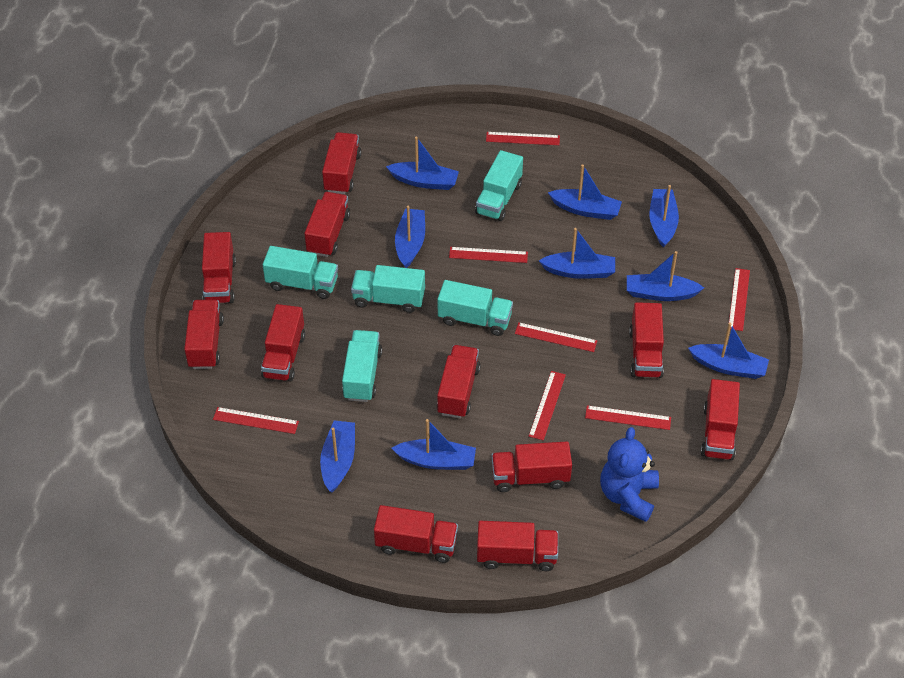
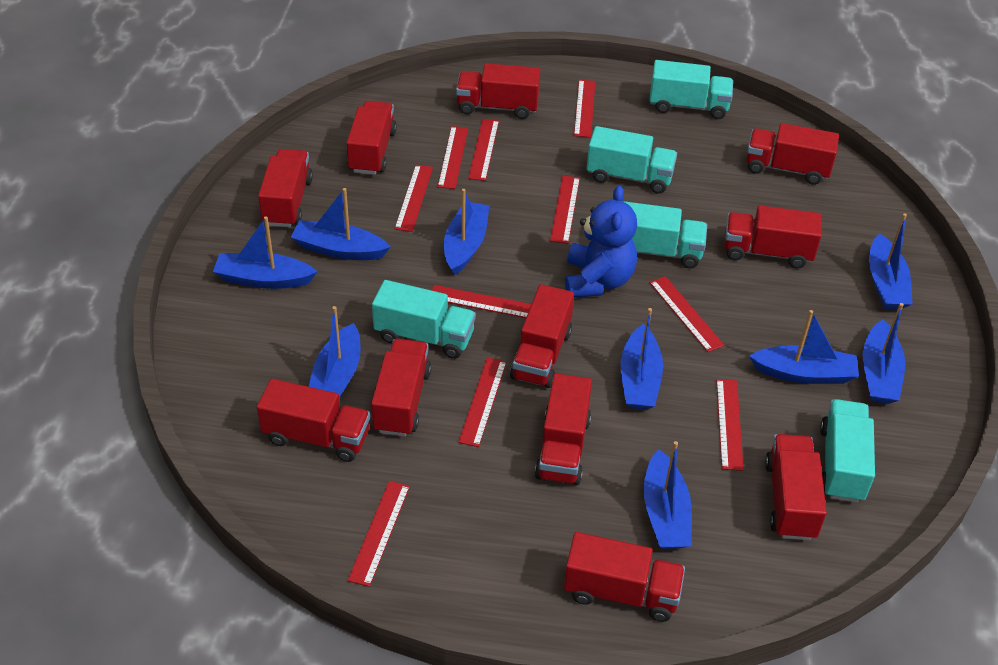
red ruler: 7 -> 10

